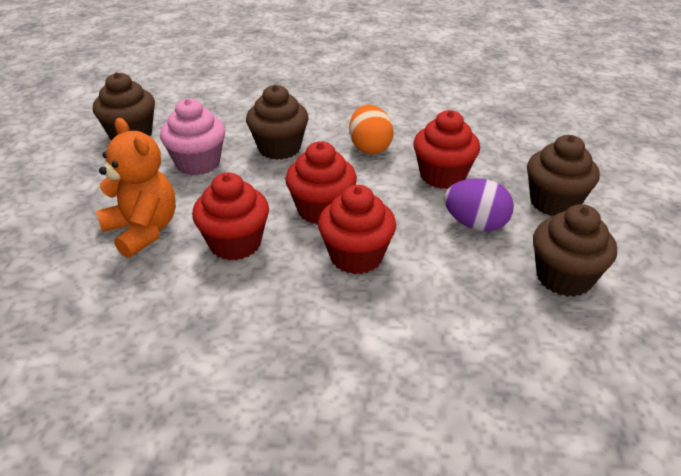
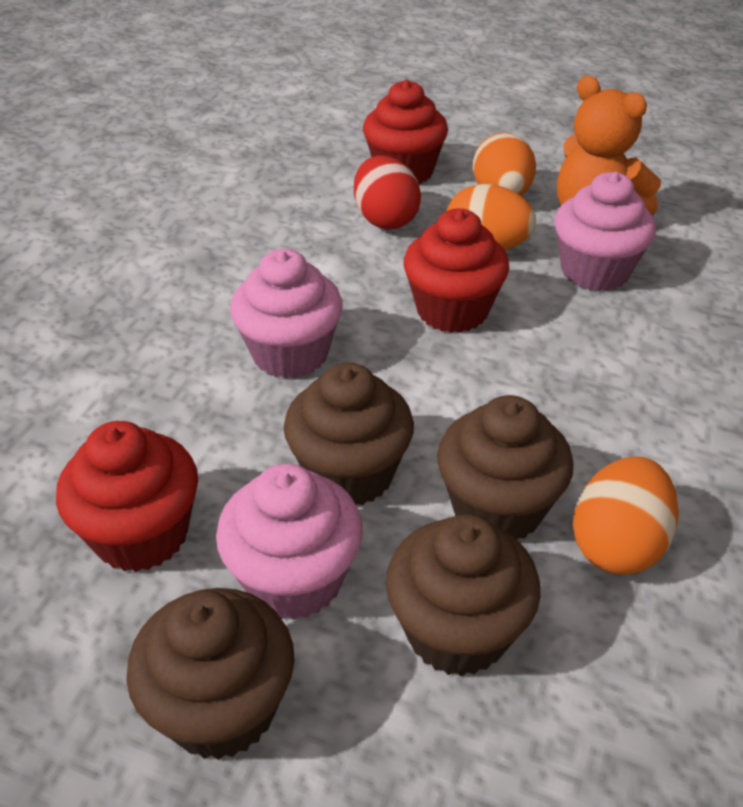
orange egg: 1 -> 3
pink cupcake: 1 -> 3
purple egg: 1 -> 0
red cupcake: 4 -> 3
red egg: 0 -> 1

